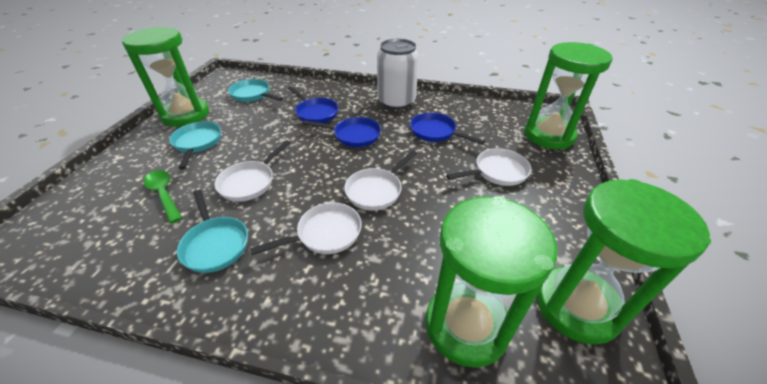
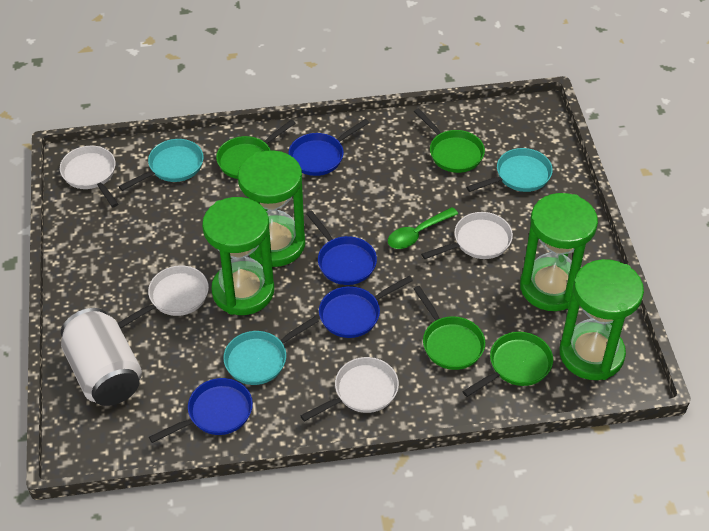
blue pan: 3 -> 4
green pan: 0 -> 4

